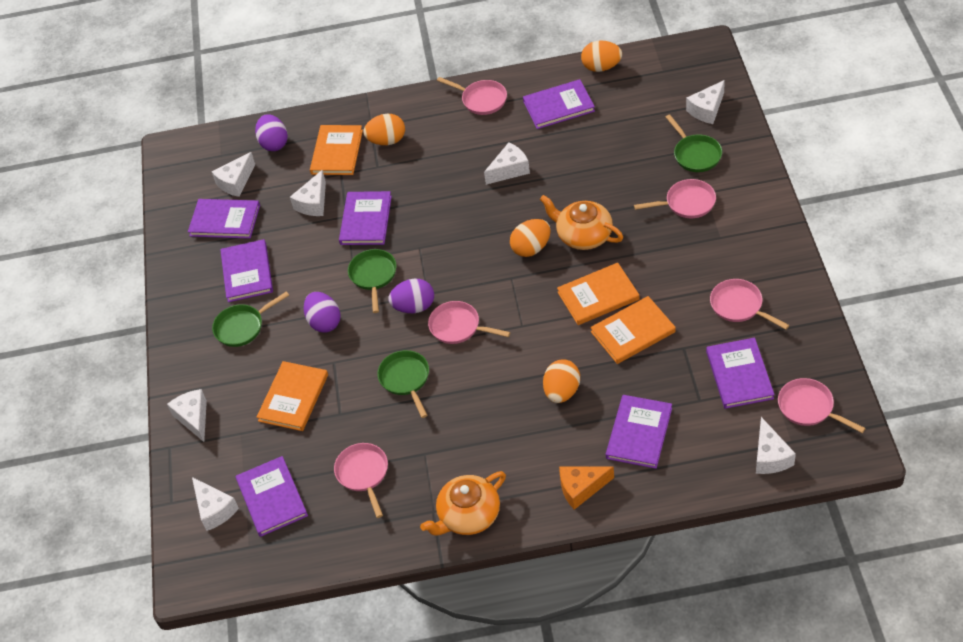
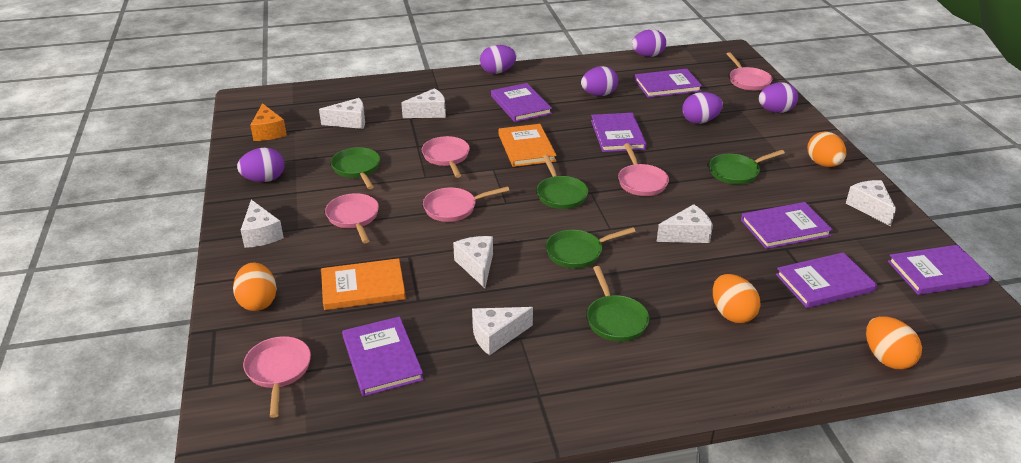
green pan: 4 -> 5
orange book: 4 -> 2
orange teapot: 2 -> 0
purple egg: 3 -> 6

